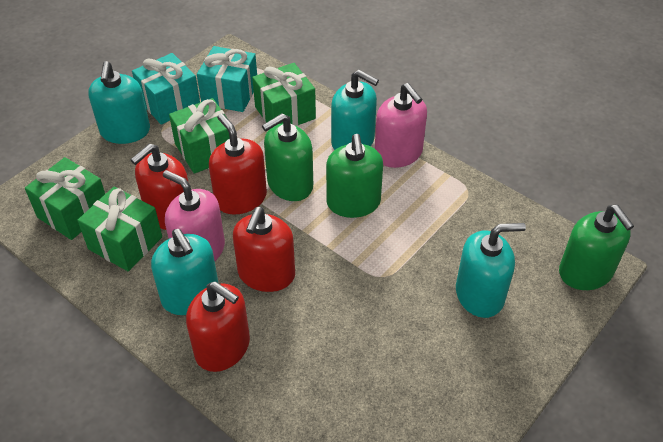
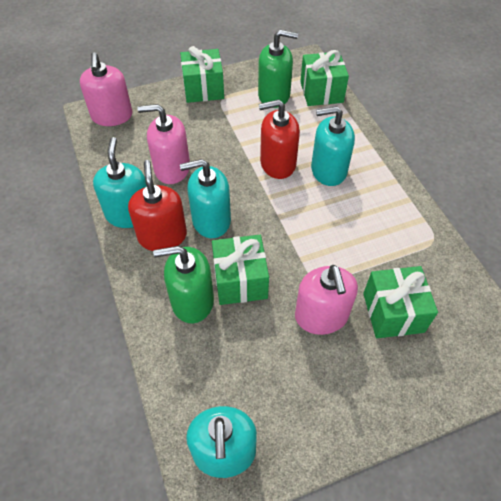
green soap dispenser: 3 -> 2
pink soap dispenser: 2 -> 3
red soap dispenser: 4 -> 2
turquoise gift: 2 -> 0

